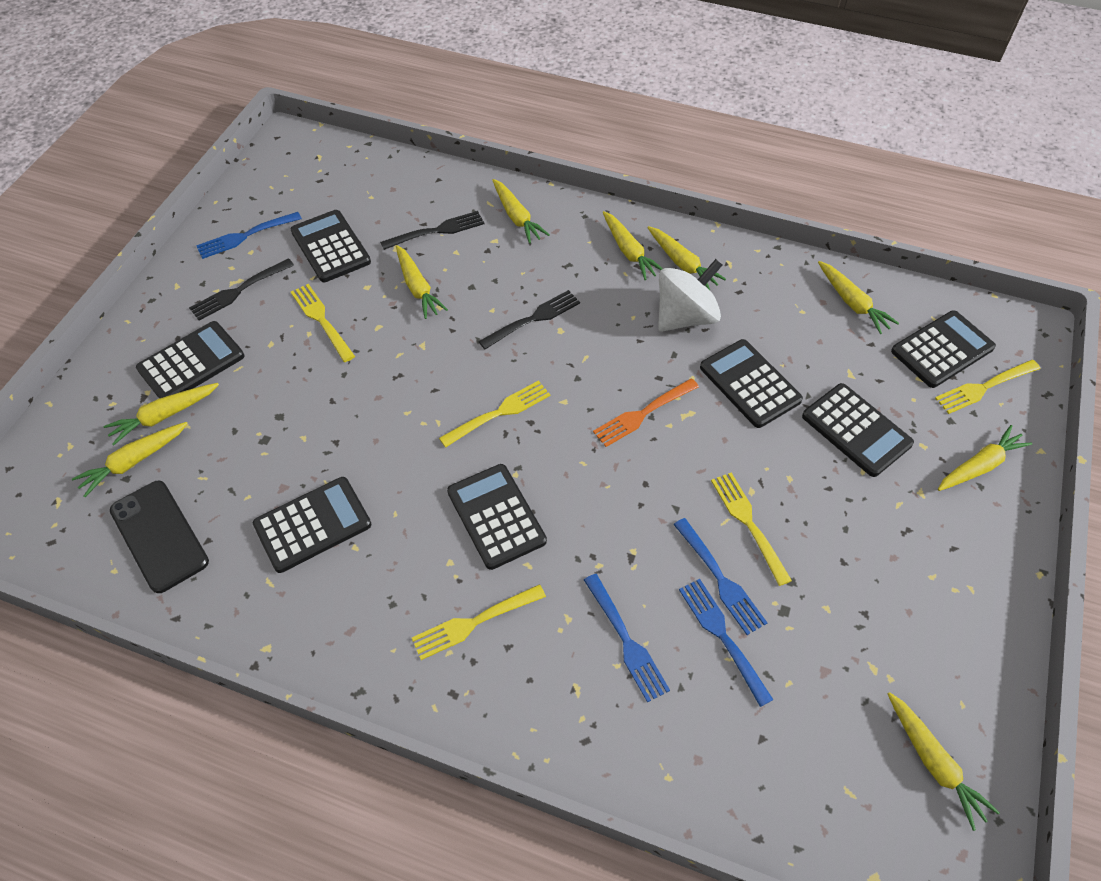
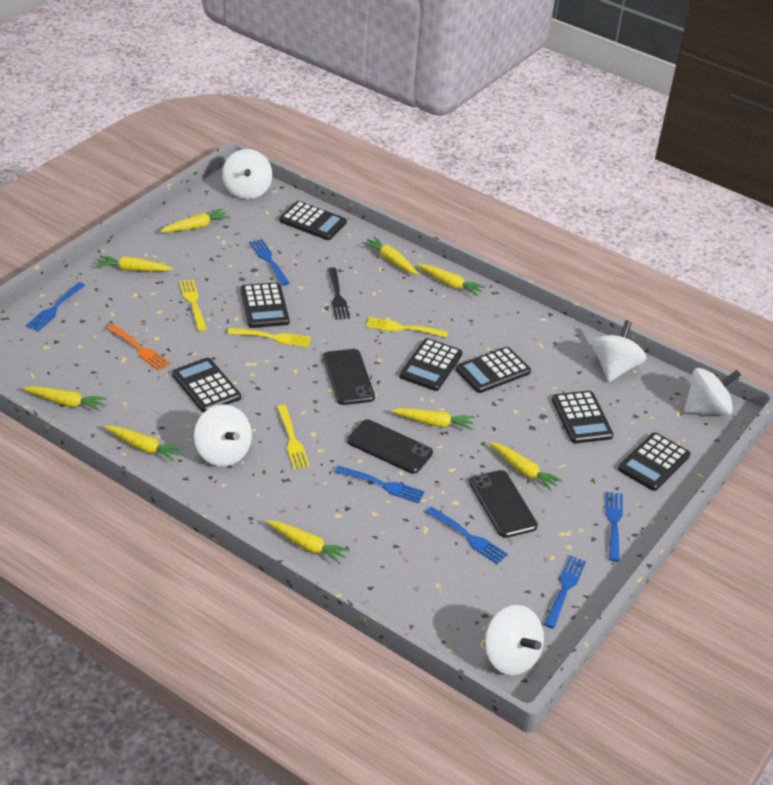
black fork: 3 -> 1
black phone: 1 -> 3
blue fork: 4 -> 6
white spinning top: 1 -> 5
yellow fork: 5 -> 4

